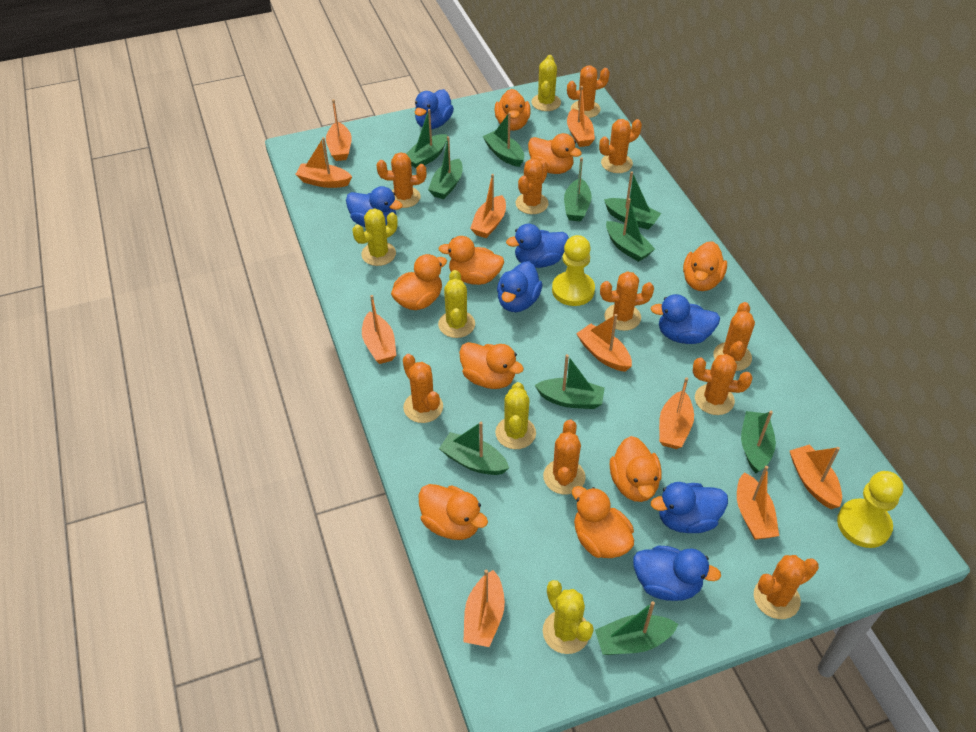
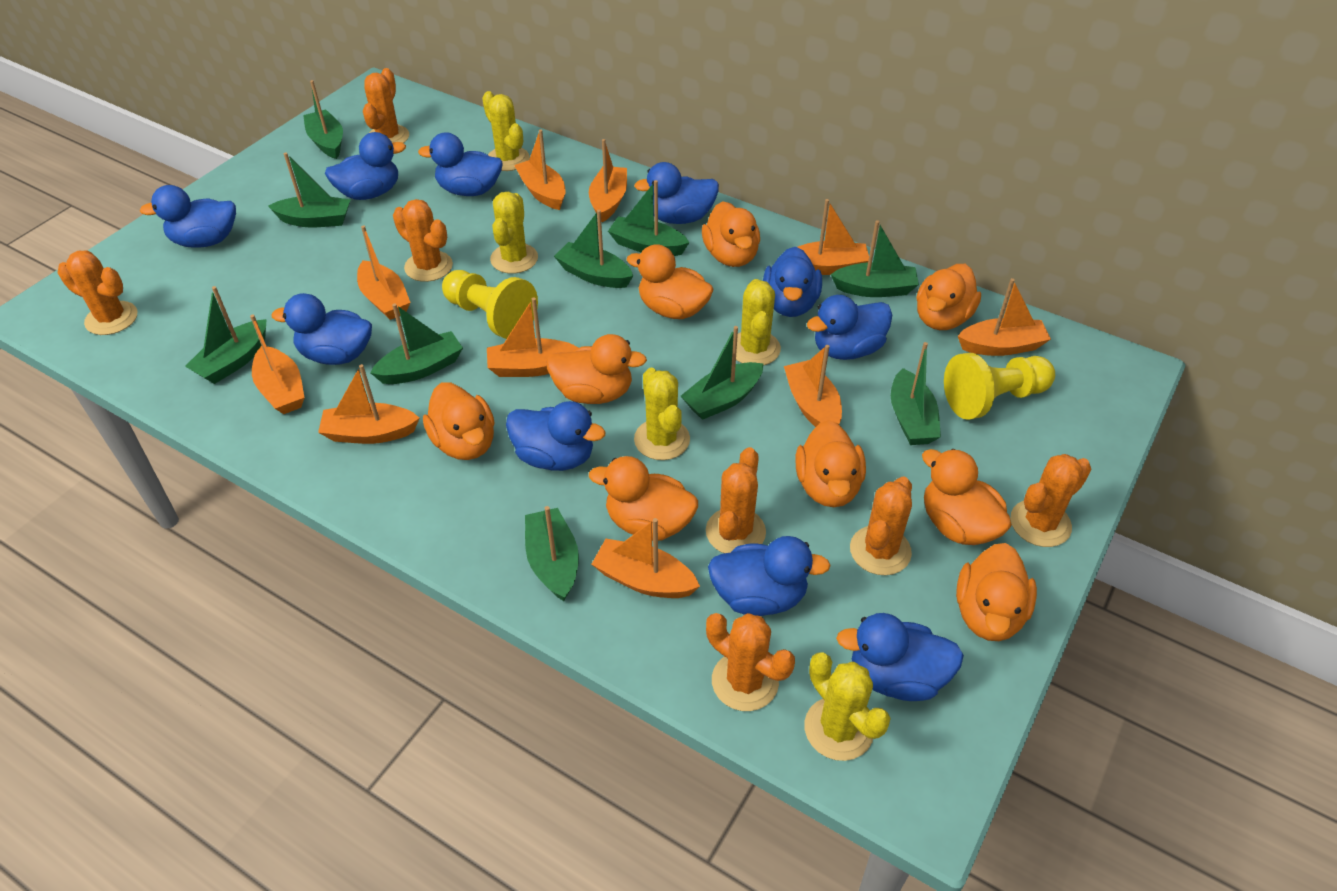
blue duck: 7 -> 10
orange cactus: 10 -> 7

